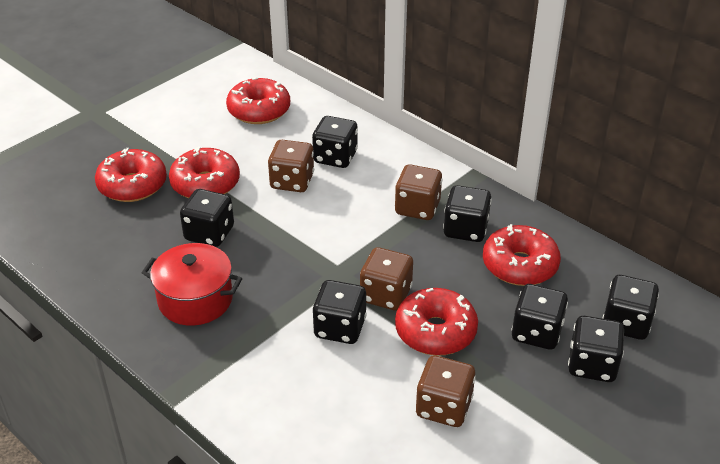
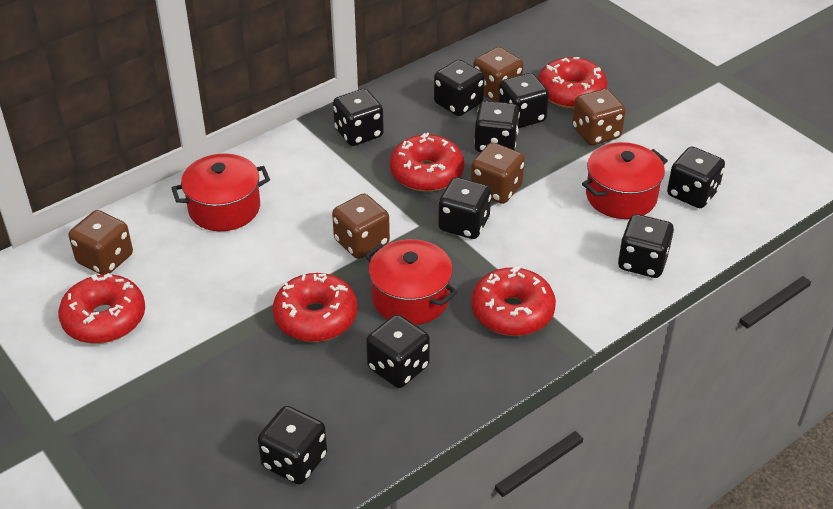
black dice: 7 -> 9
brown dice: 4 -> 5
red pot: 1 -> 3

